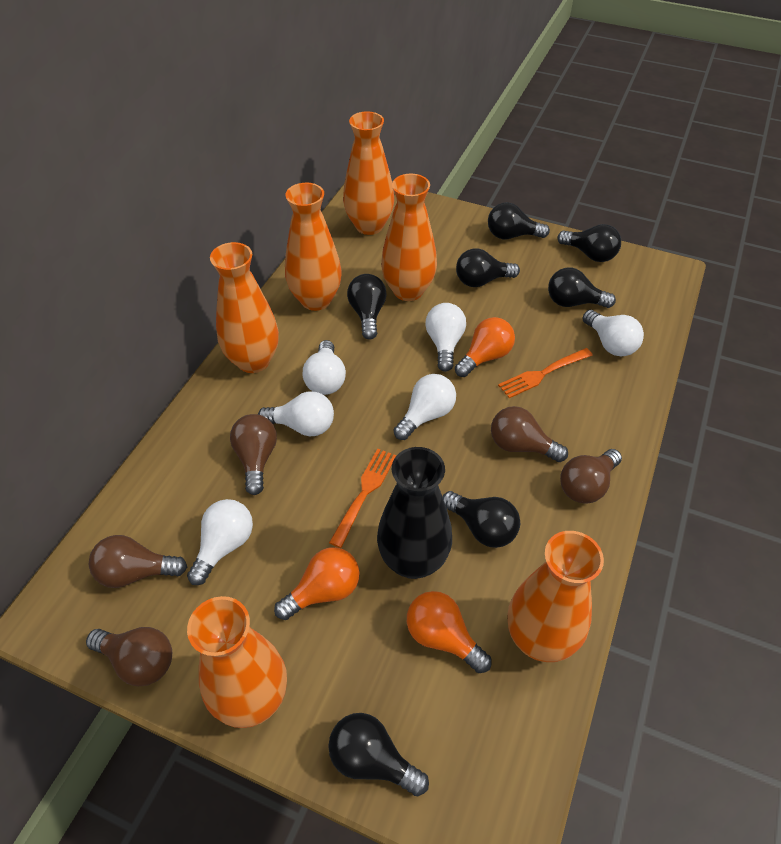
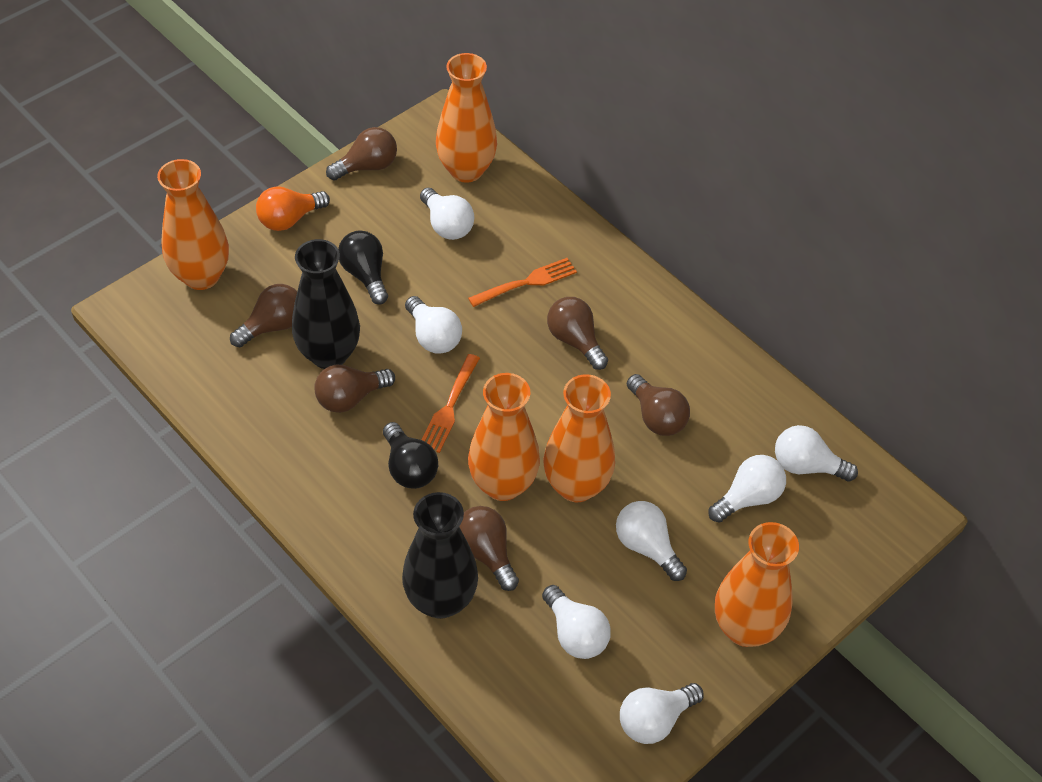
black light bulb: 7 -> 2
black vase: 1 -> 2
brown light bulb: 5 -> 6
orange light bulb: 3 -> 1
orange vase: 6 -> 5
white light bulb: 6 -> 7

